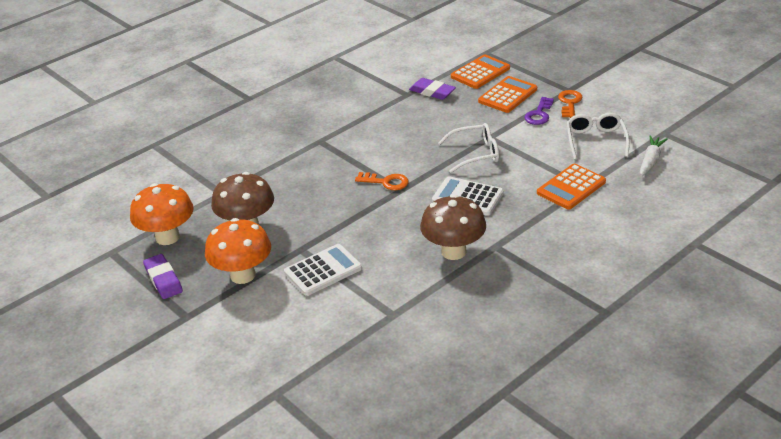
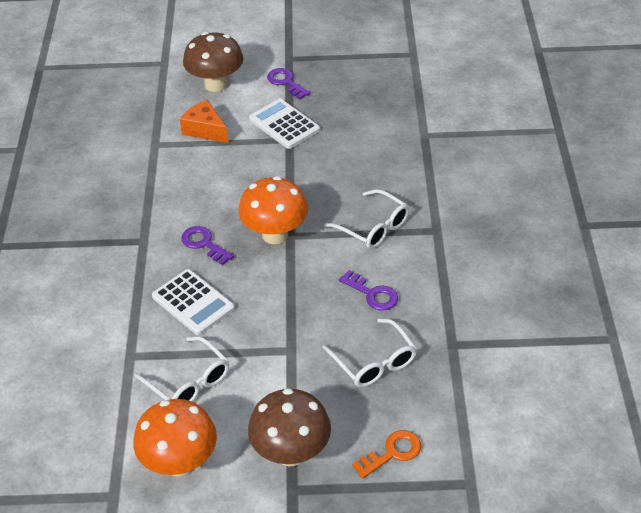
orange calculator: 3 -> 0
orange cheese: 0 -> 1
orange key: 2 -> 1
purple eraser: 2 -> 0
purple key: 1 -> 3
white carrot: 1 -> 0
white glasses: 2 -> 3

